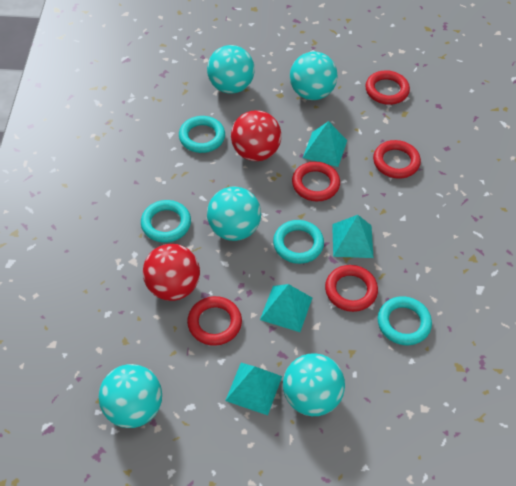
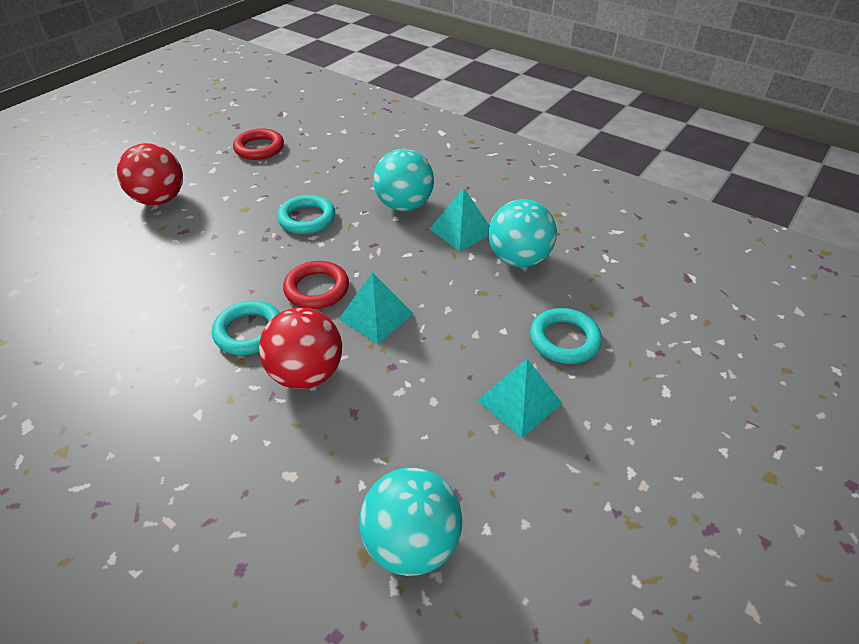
red ring: 5 -> 2
turquoise ball: 5 -> 3
turquoise pyramid: 4 -> 3
turquoise ring: 4 -> 3

